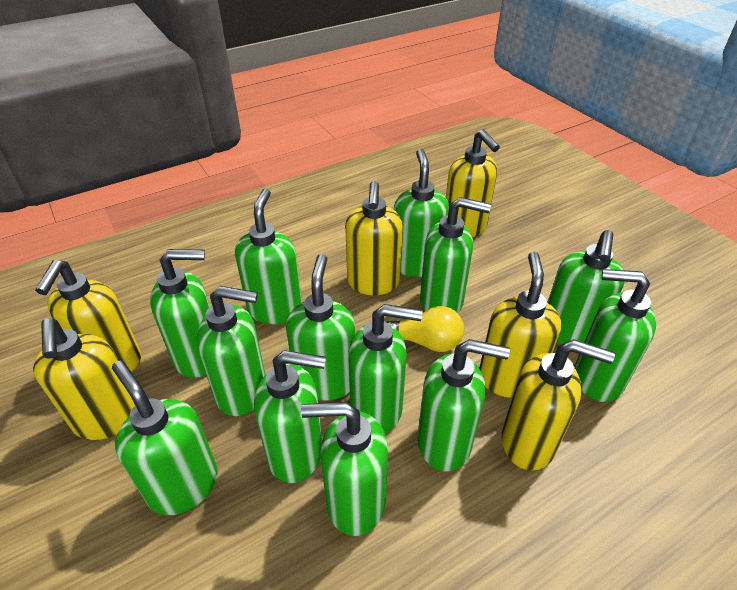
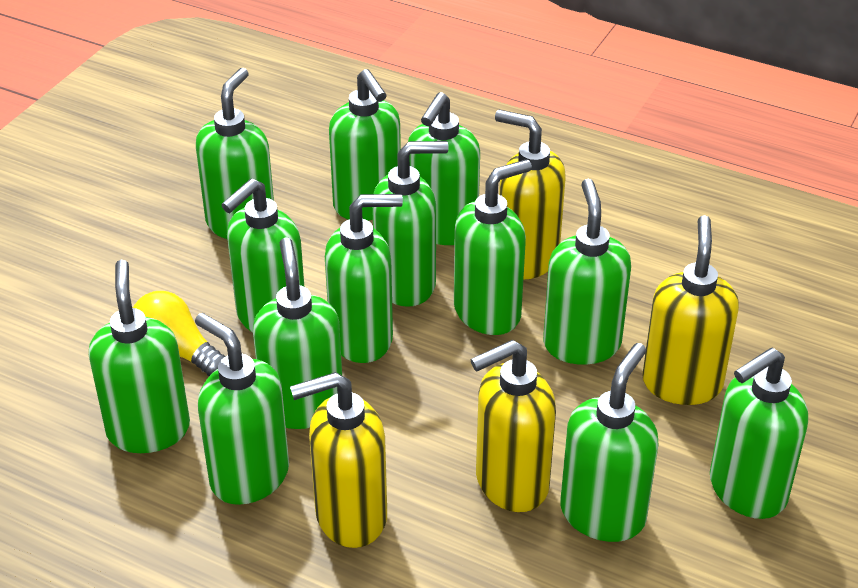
yellow soap dispenser: 6 -> 4

